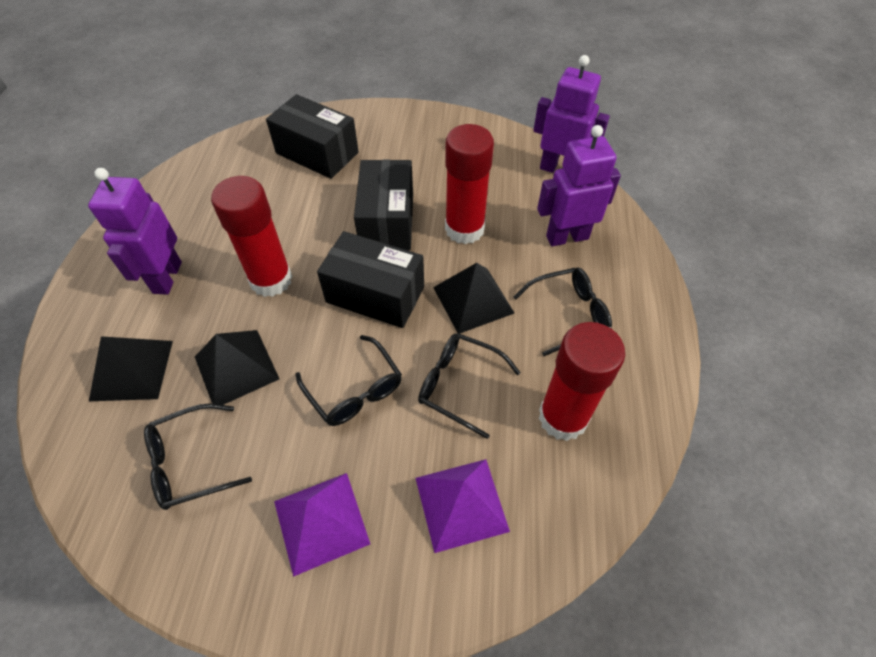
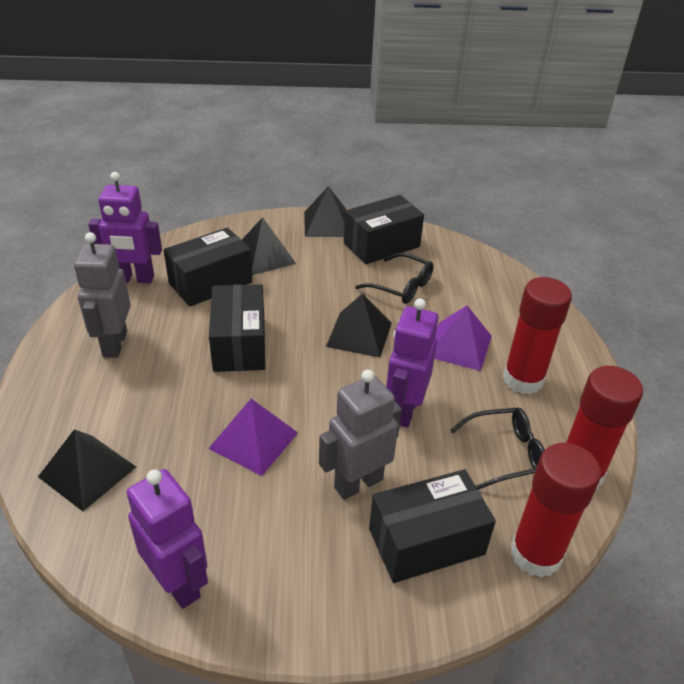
black box: 3 -> 4
black glasses: 4 -> 2
black pyramid: 3 -> 4
grey robot: 0 -> 2

